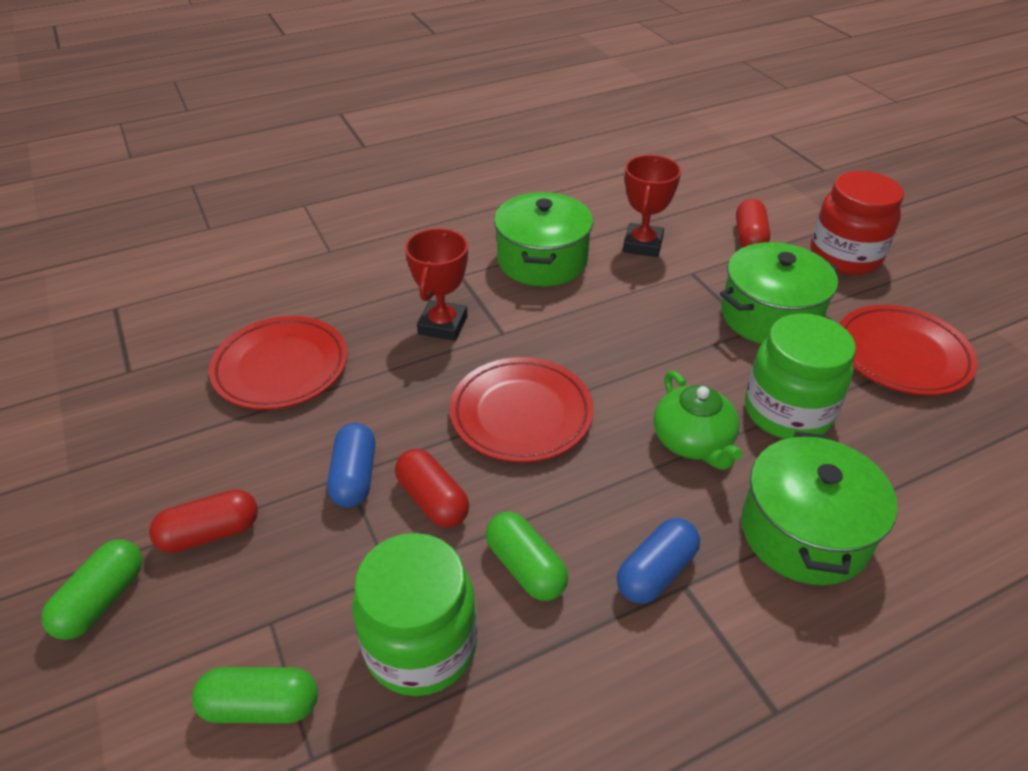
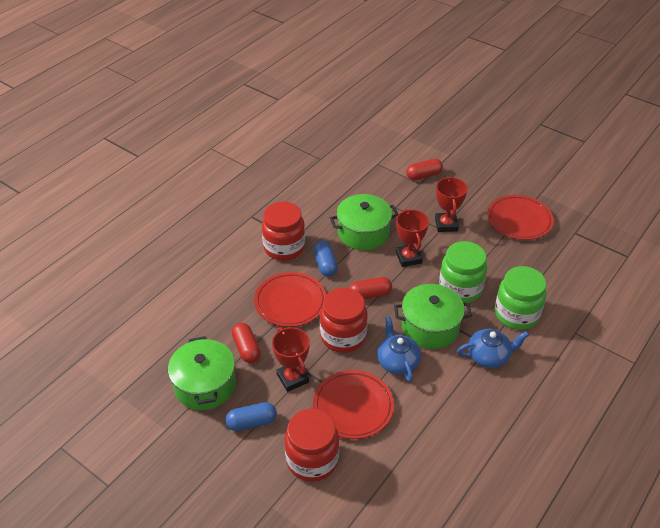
blue teapot: 0 -> 2
green capsule: 3 -> 0
green teapot: 1 -> 0
red jar: 1 -> 3
red trophy: 2 -> 3

